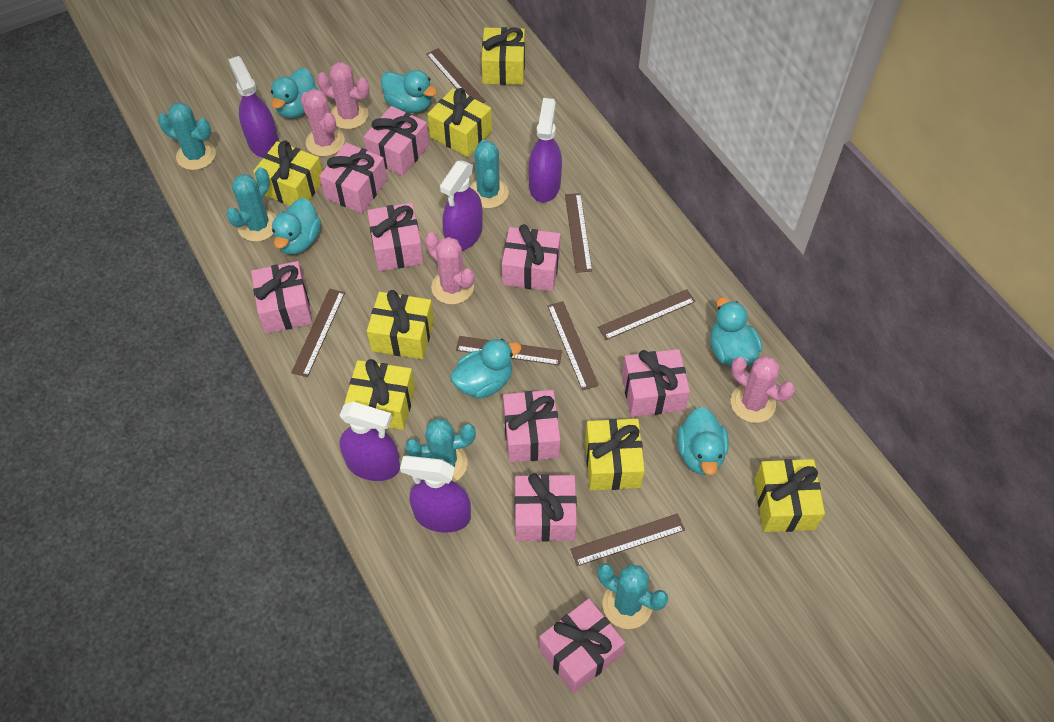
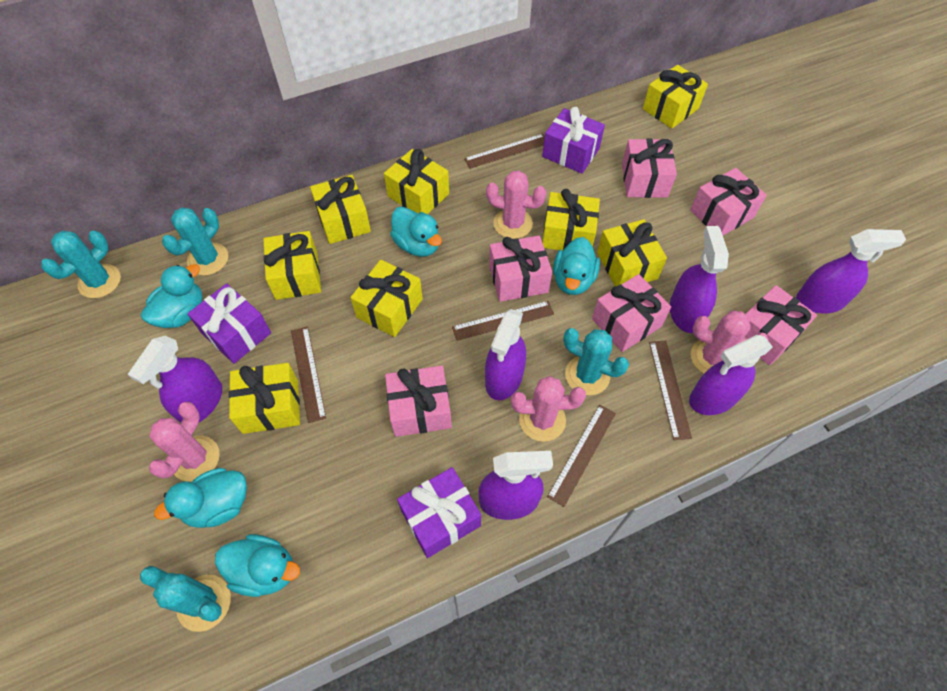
brown ruler: 7 -> 5
pink gift: 9 -> 6
purple gift: 0 -> 3
purple spray bottle: 5 -> 6
turquoise cactus: 5 -> 4
turquoise duck: 6 -> 5
yellow gift: 7 -> 8

